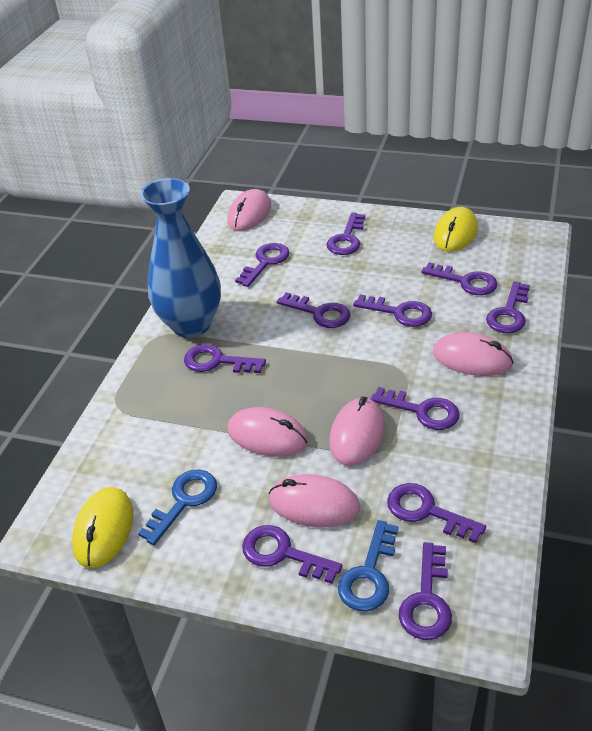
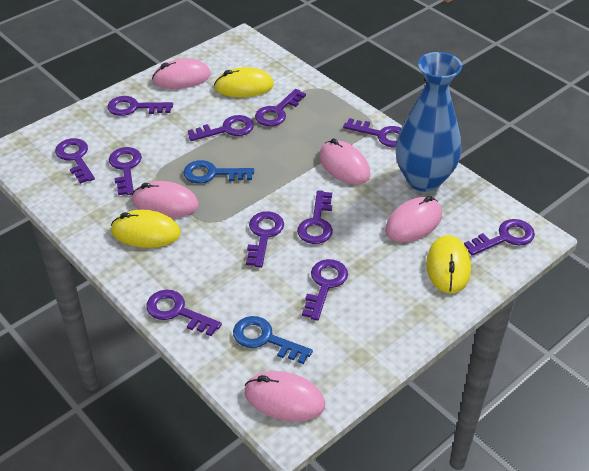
yellow mouse: 2 -> 3

